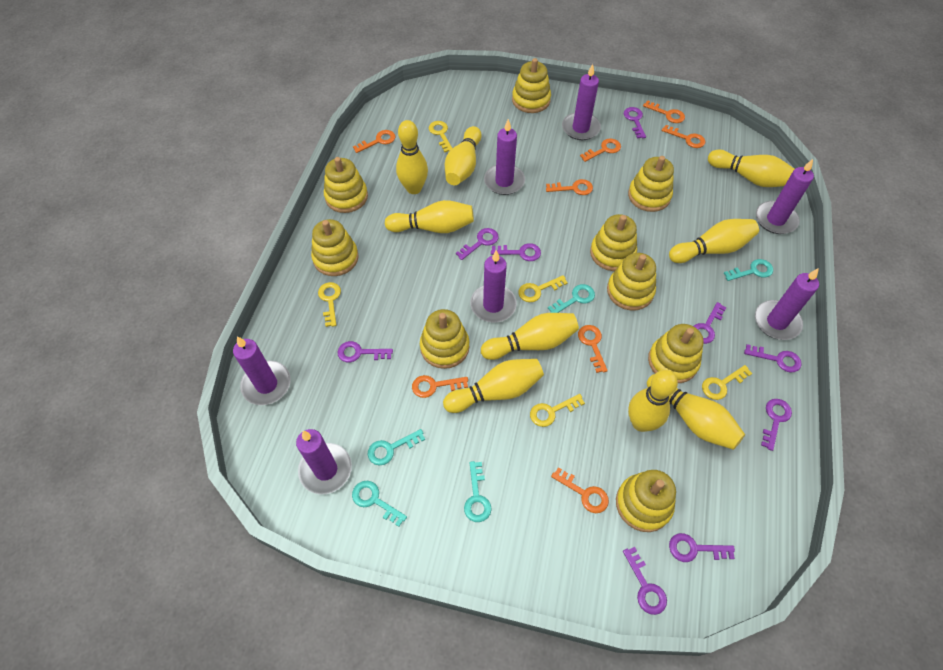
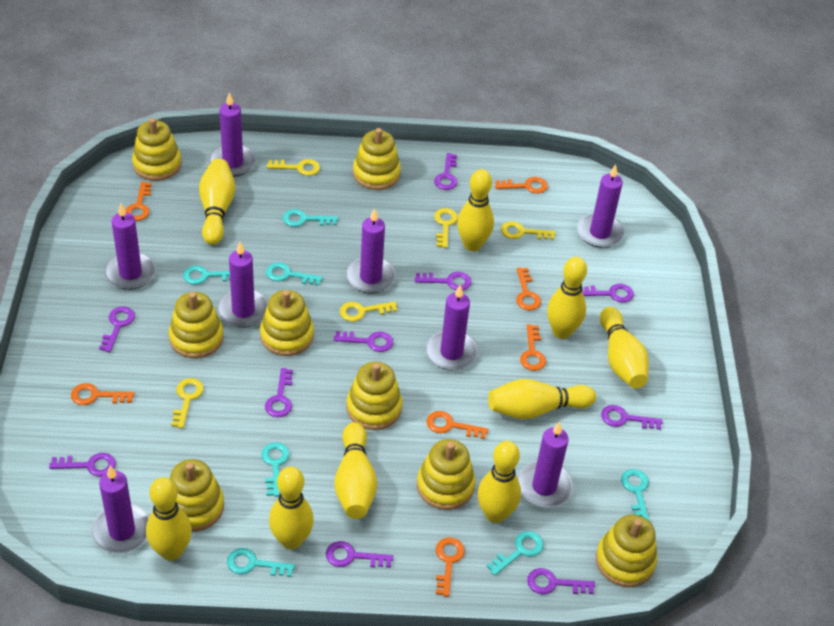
orange key: 8 -> 7
purple candle: 7 -> 8
purple key: 9 -> 10
turquoise key: 5 -> 7
yellow stacking toy: 9 -> 8

